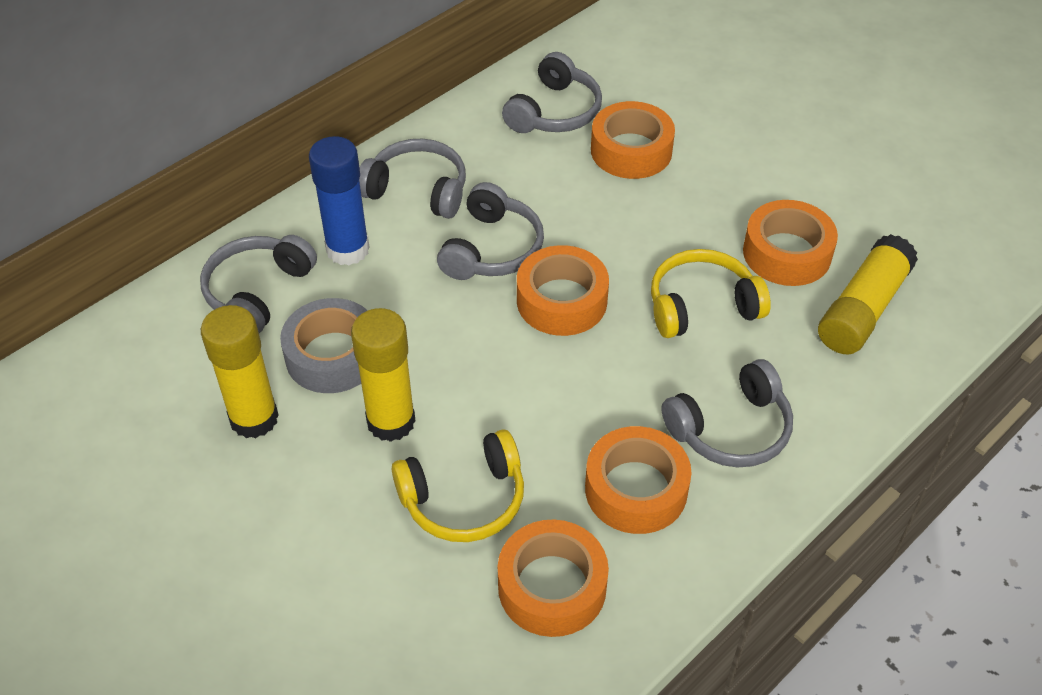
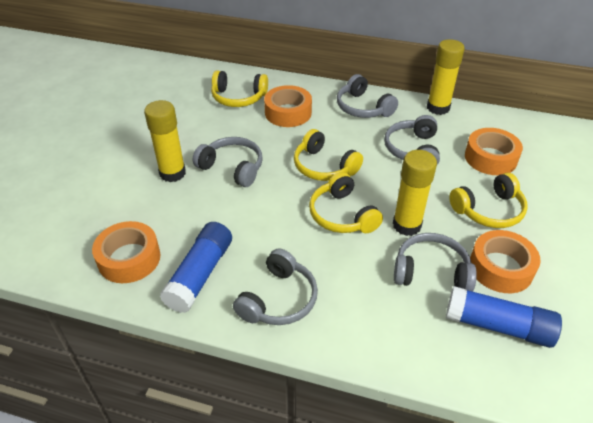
blue glue stick: 1 -> 2
grey tape: 1 -> 0
orange tape: 5 -> 4
yellow headphones: 2 -> 4

